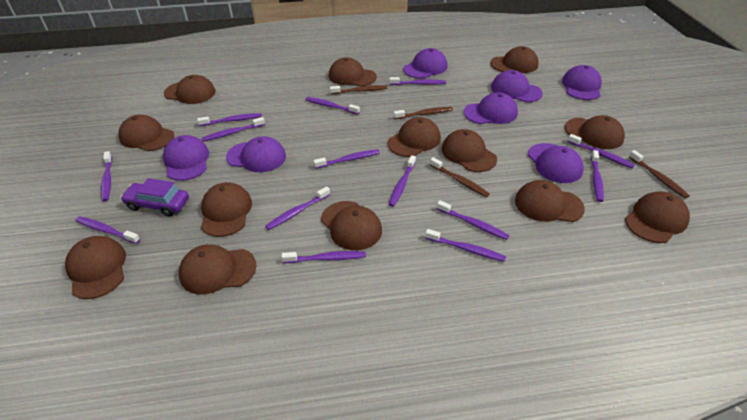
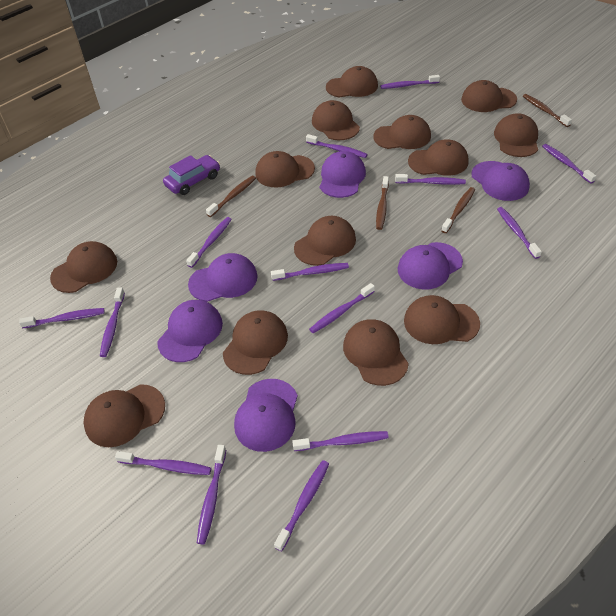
purple cap: 7 -> 6

